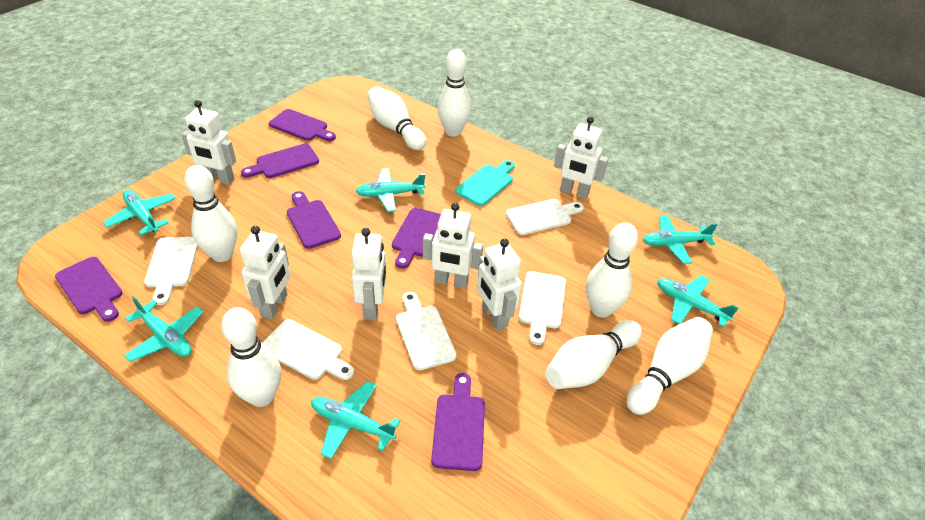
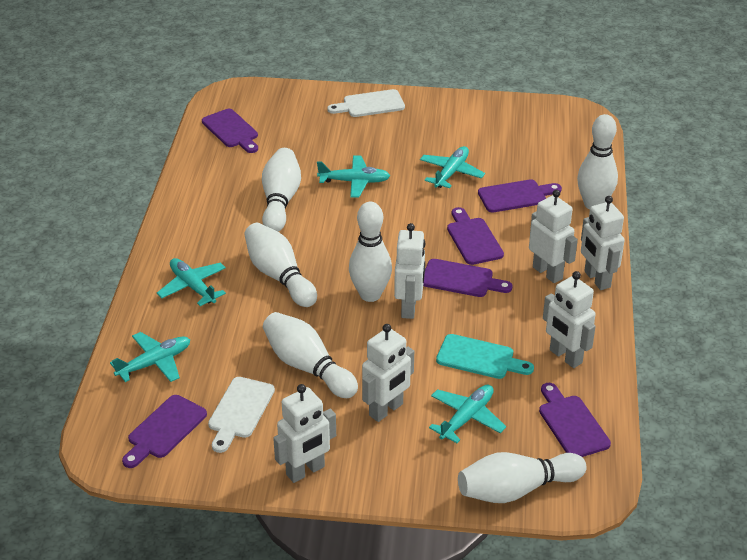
turquoise plane: 6 -> 5
white bowling pin: 7 -> 6
white cutting board: 5 -> 2

